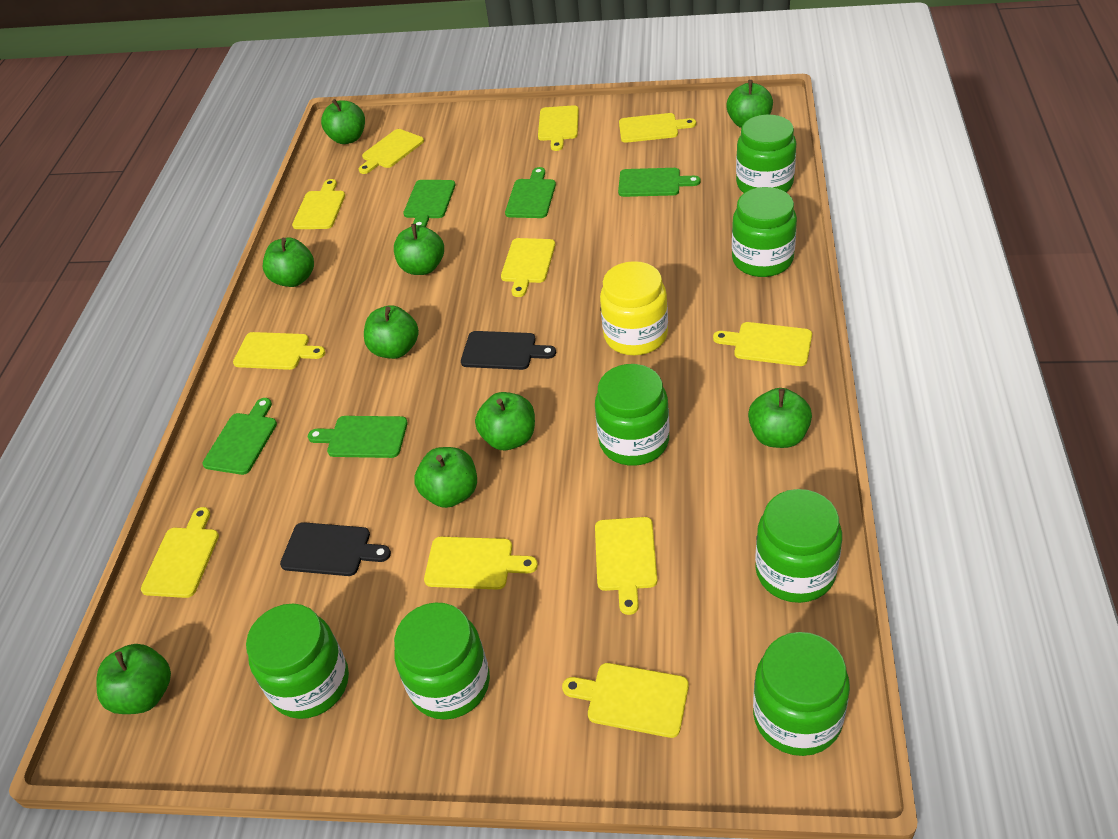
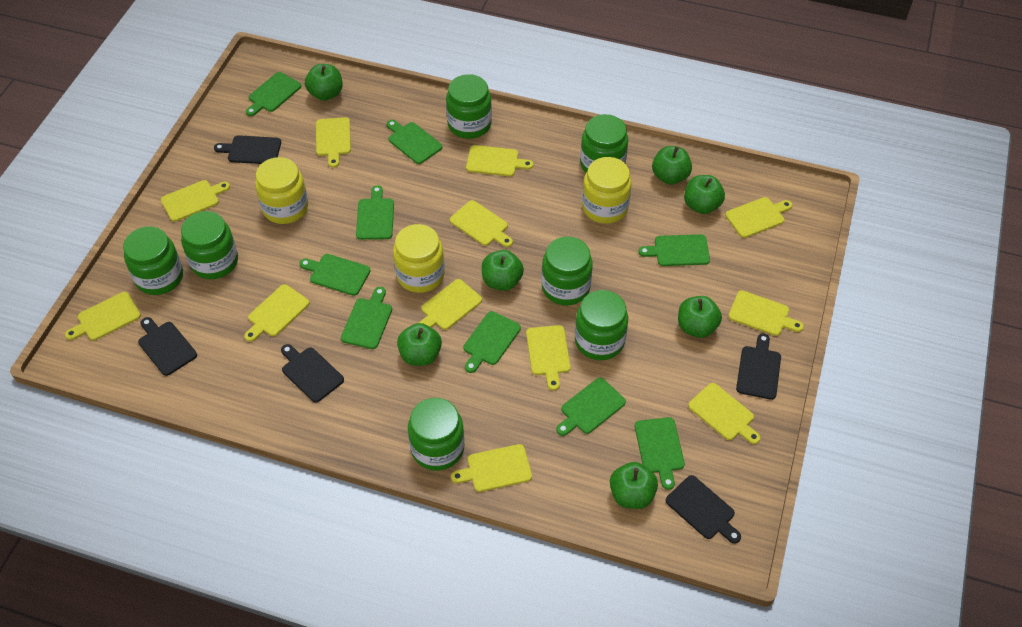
black cutting board: 2 -> 5
green apple: 9 -> 7
green cutting board: 5 -> 9
yellow cutting board: 11 -> 12
yellow jar: 1 -> 3

